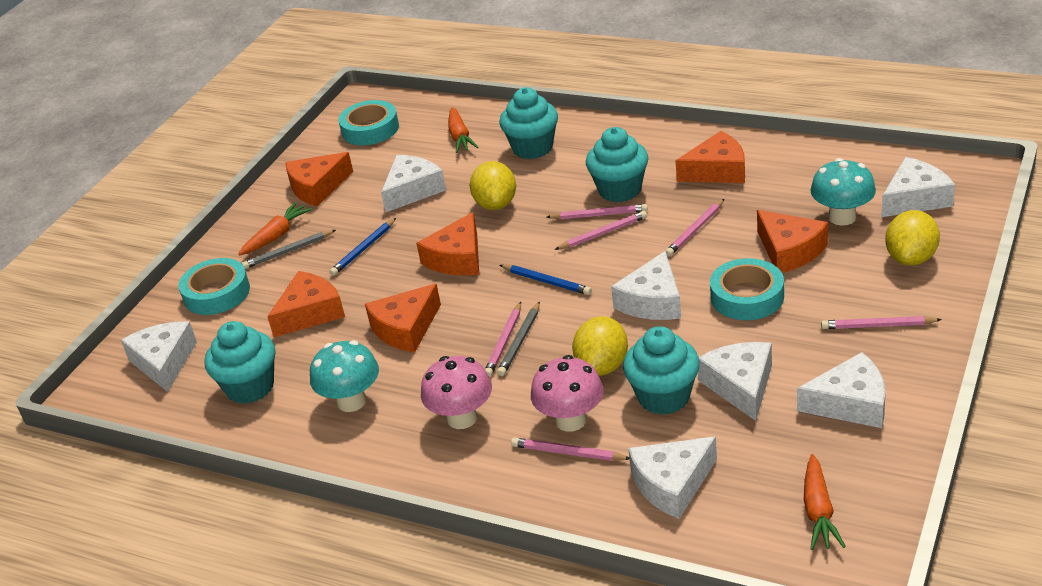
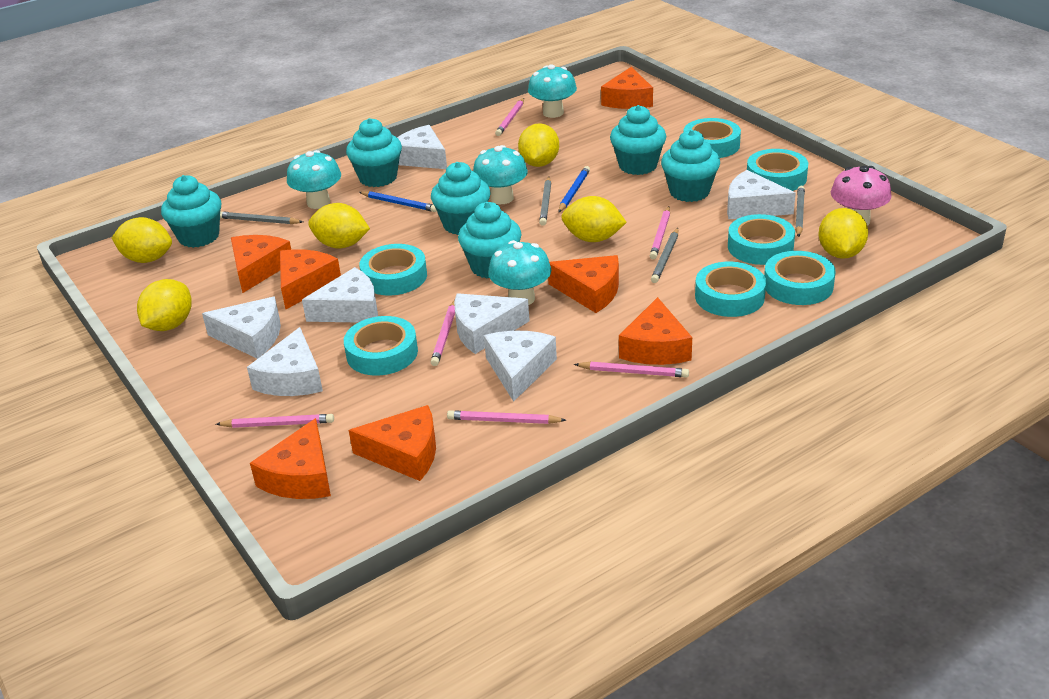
grey pencil: 2 -> 4
orange carrot: 3 -> 0
orange cheese: 6 -> 7
pink mushroom: 2 -> 1
turquoise cupcake: 4 -> 6
turquoise mushroom: 2 -> 4
turquoise tape: 3 -> 7
yellow lemon: 3 -> 6

